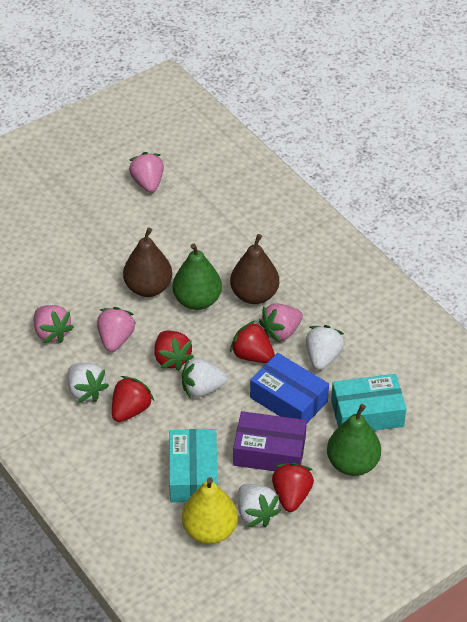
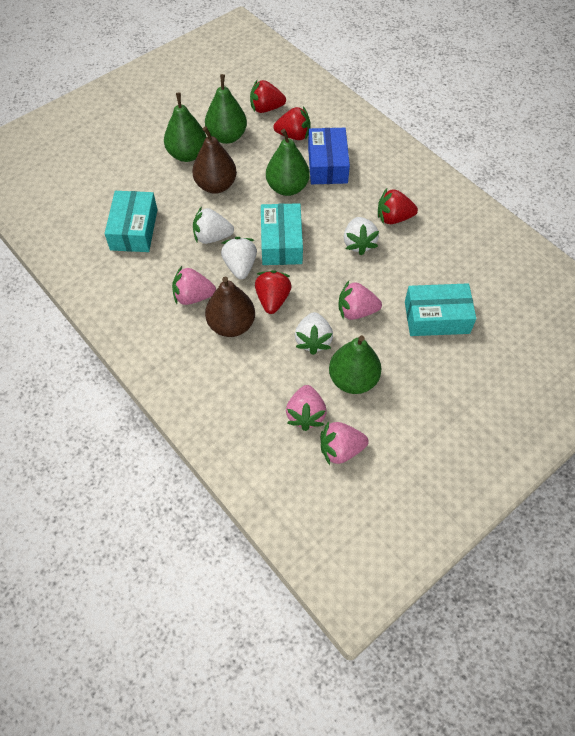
green pear: 2 -> 4
purple box: 1 -> 0
turquoise box: 2 -> 3
yellow pear: 1 -> 0

